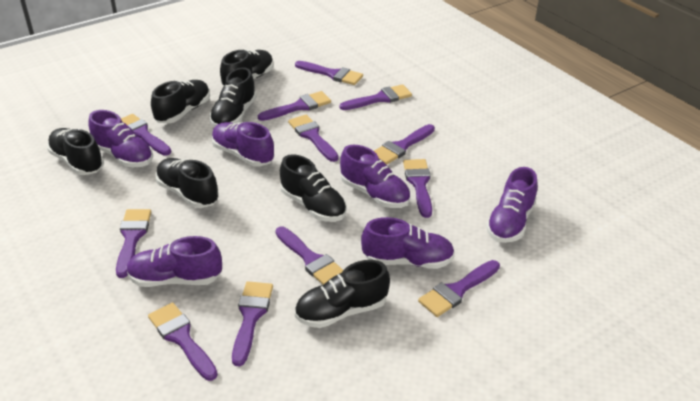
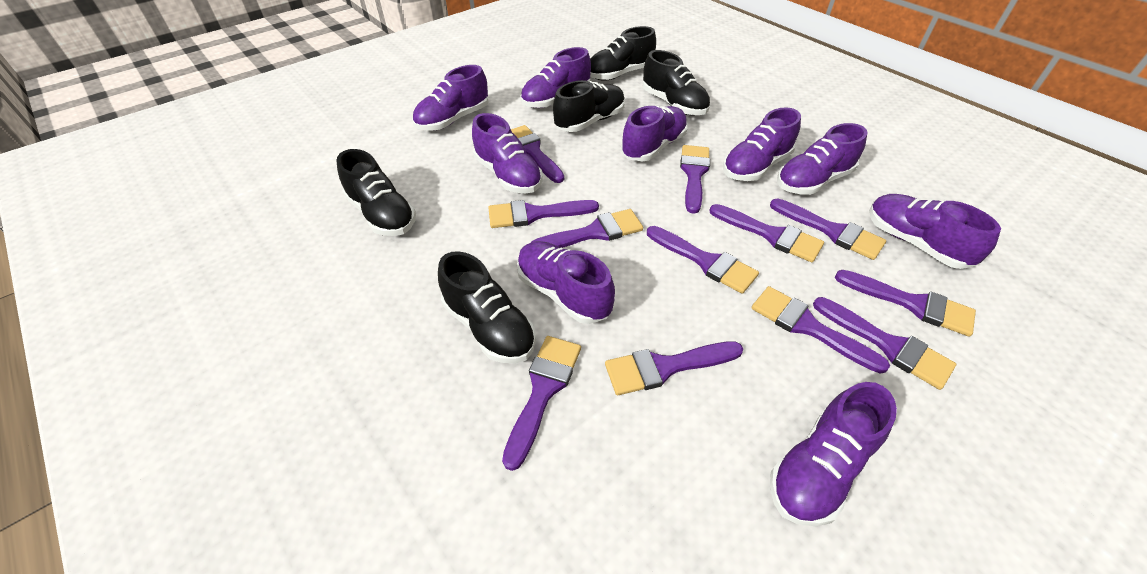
black shoe: 7 -> 5
purple shoe: 6 -> 9

